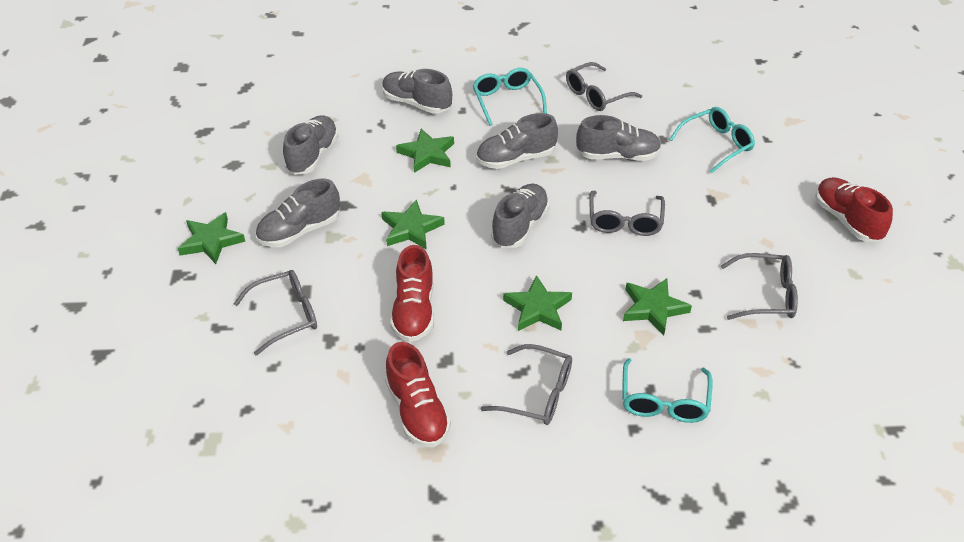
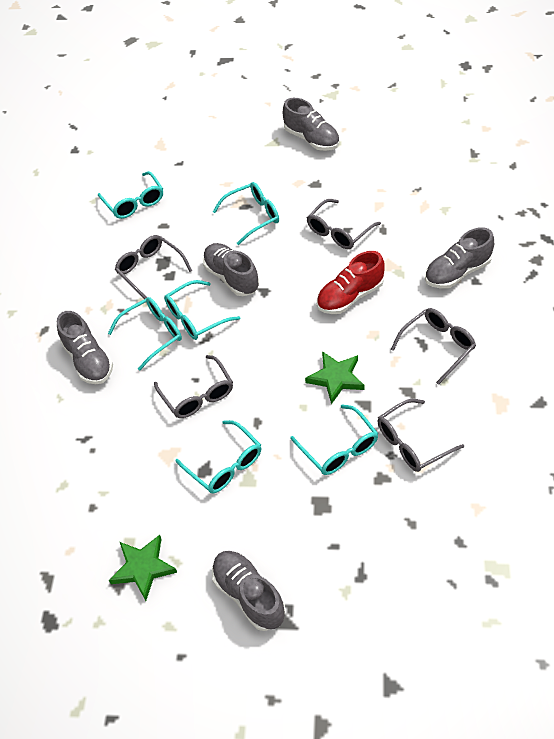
green star: 5 -> 2
grey shoe: 6 -> 5
red shoe: 3 -> 1
turquoise glasses: 3 -> 6

